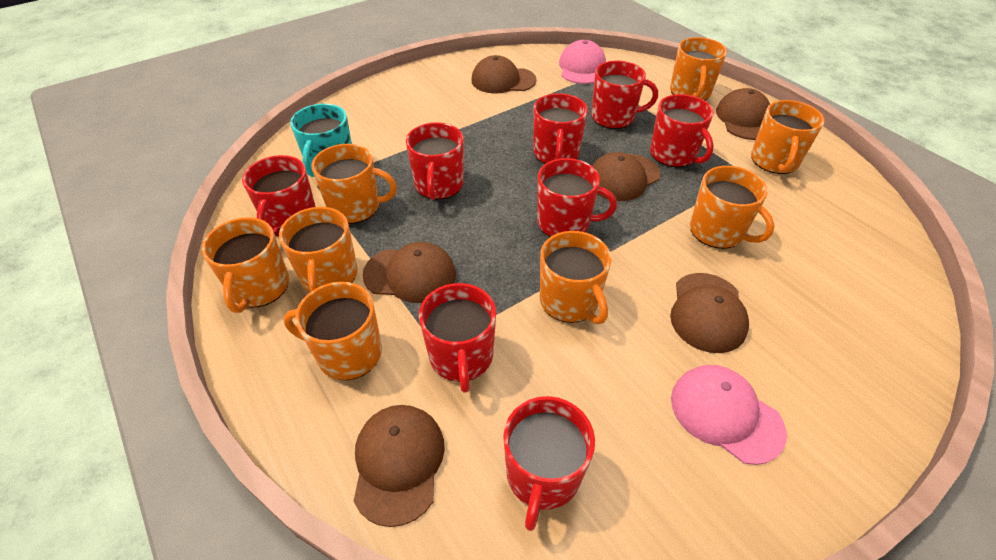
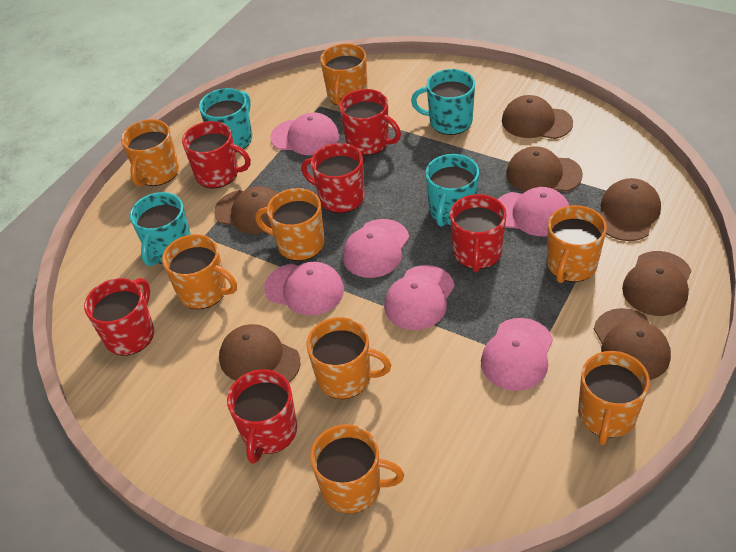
brown cap: 6 -> 7
pink cap: 2 -> 6
red mug: 8 -> 6
turquoise mug: 1 -> 4

